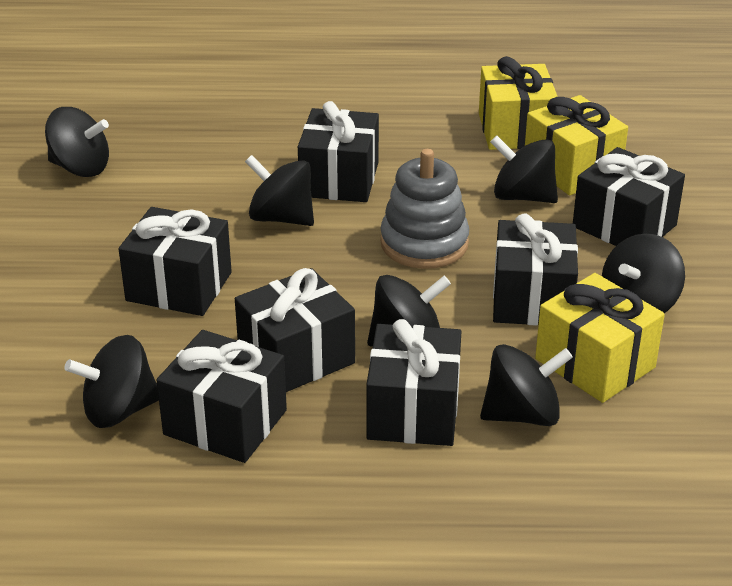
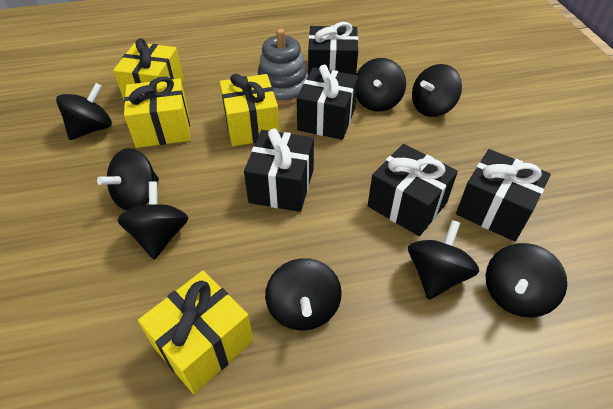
black gift: 7 -> 5
black spinning top: 7 -> 8
yellow gift: 3 -> 4

